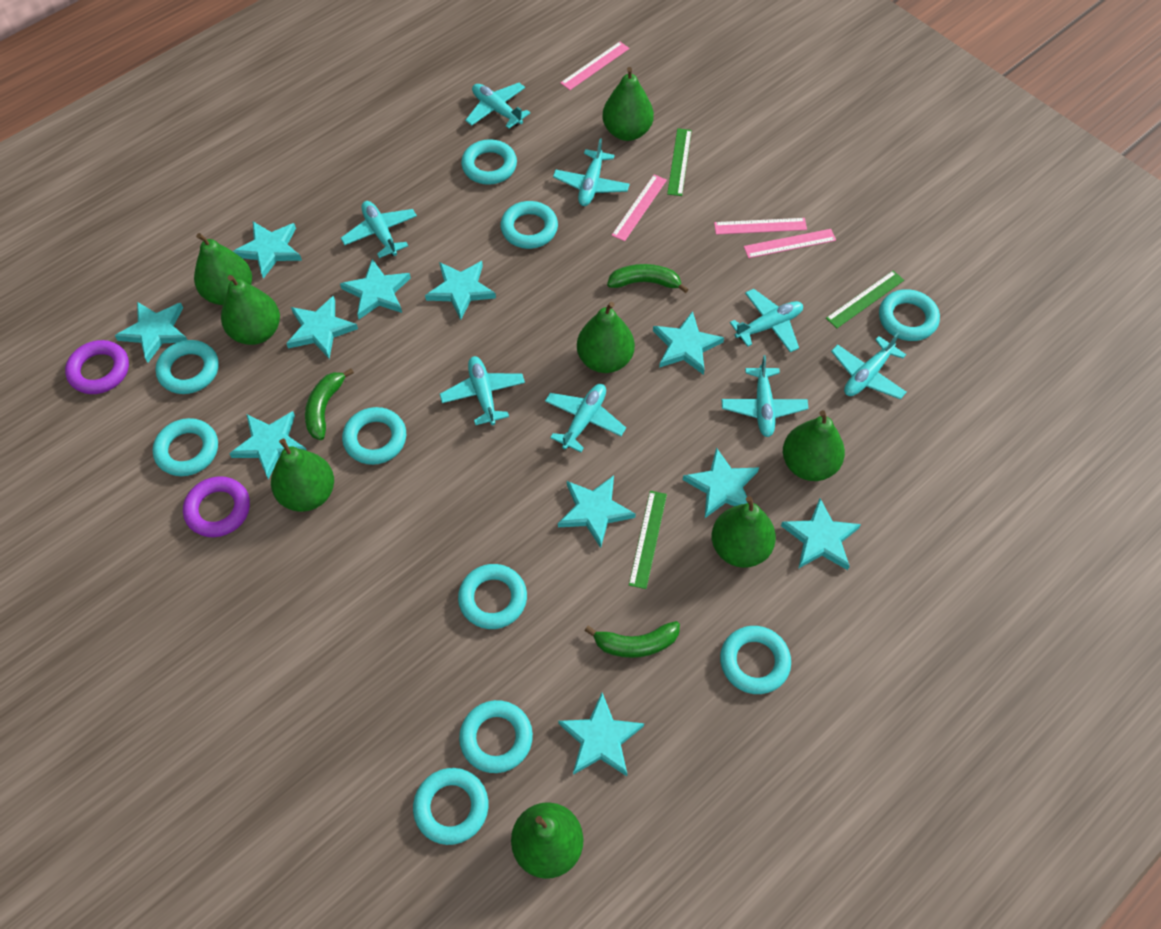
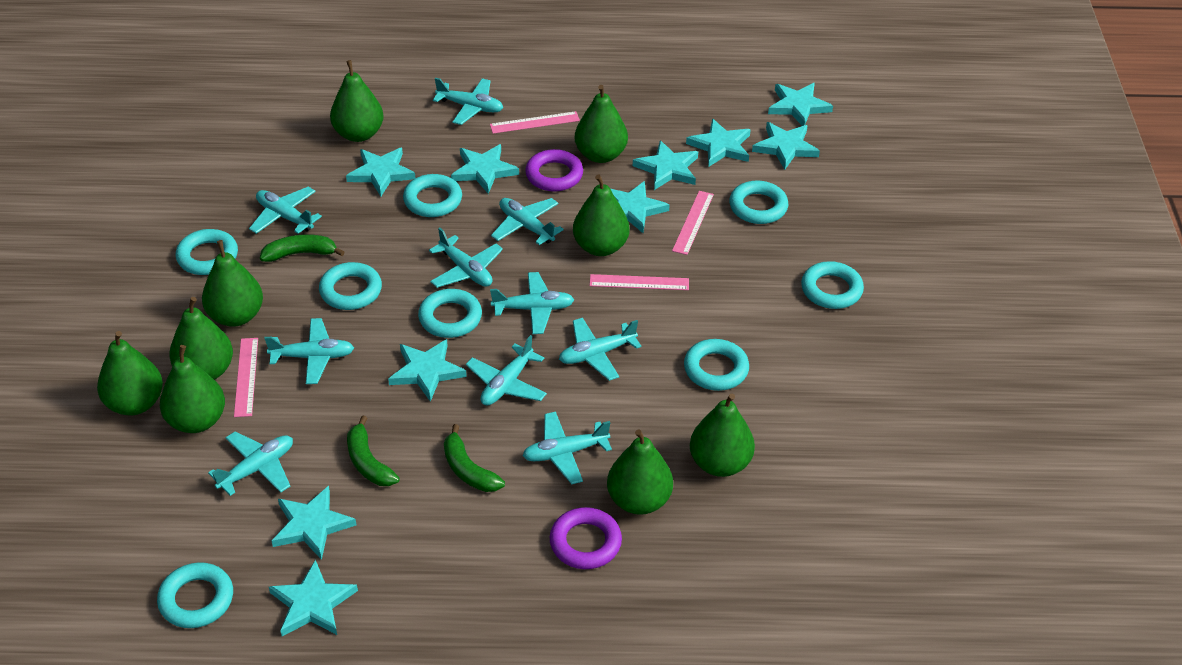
green pear: 8 -> 9
green ruler: 3 -> 0
turquoise plane: 8 -> 10
turquoise ring: 10 -> 8
turquoise star: 11 -> 10

